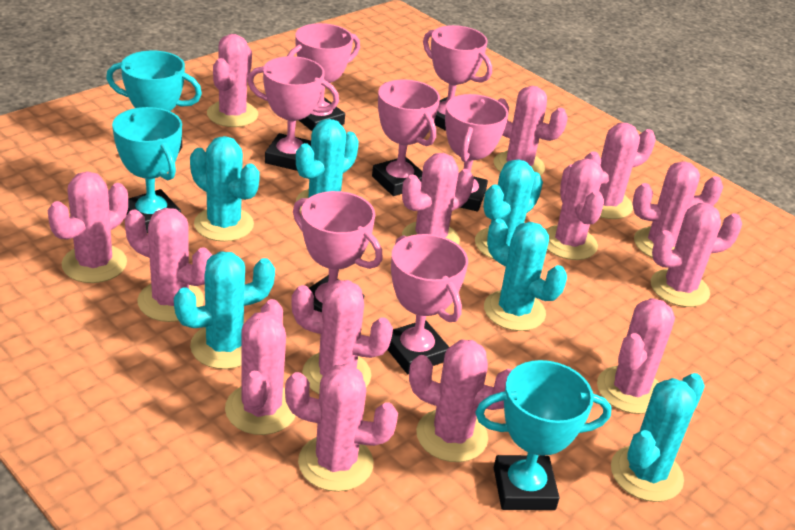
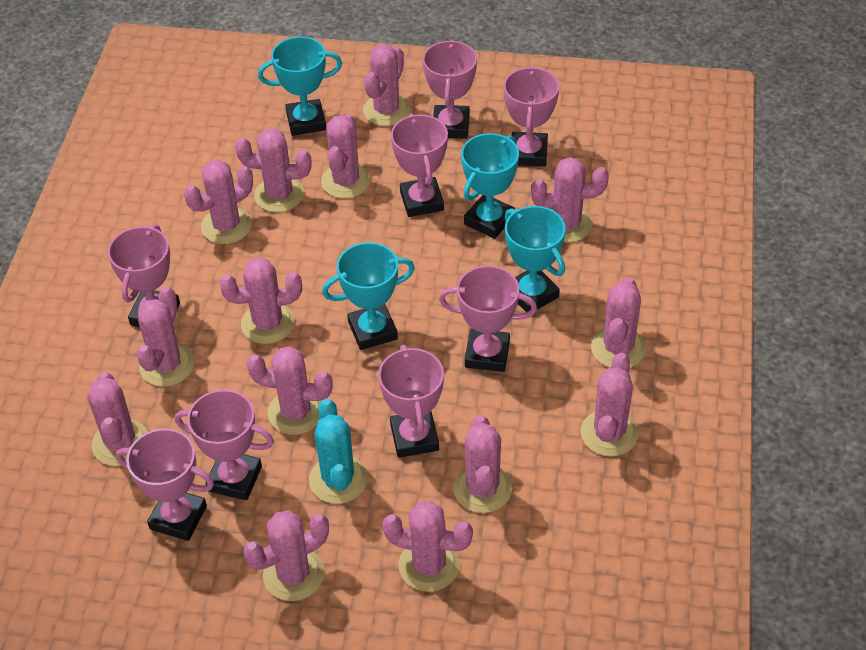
pink trophy: 7 -> 8
turquoise cactus: 6 -> 1
turquoise trophy: 3 -> 4

